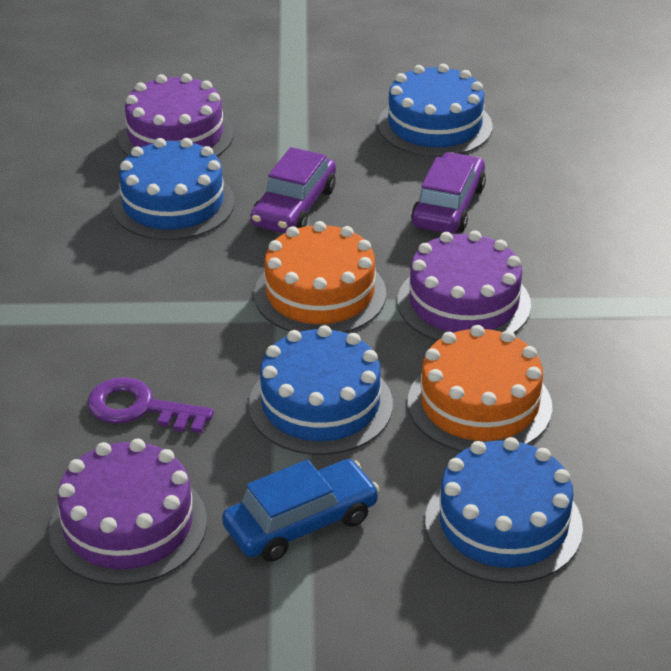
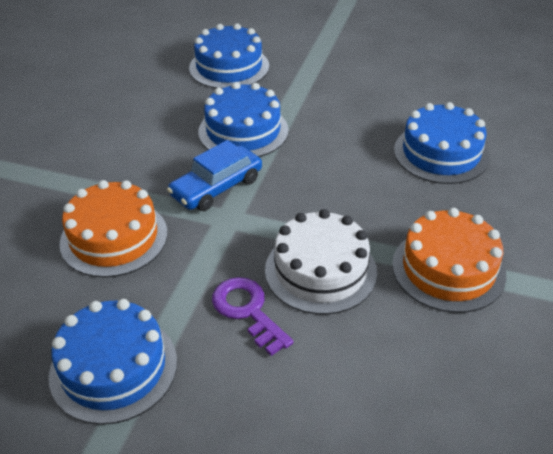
purple cake: 3 -> 0
purple car: 2 -> 0
white cake: 0 -> 1

